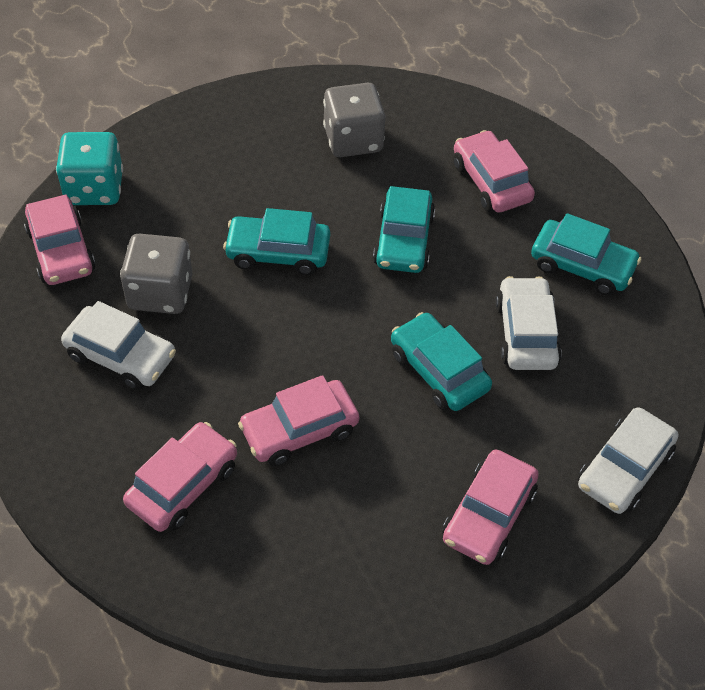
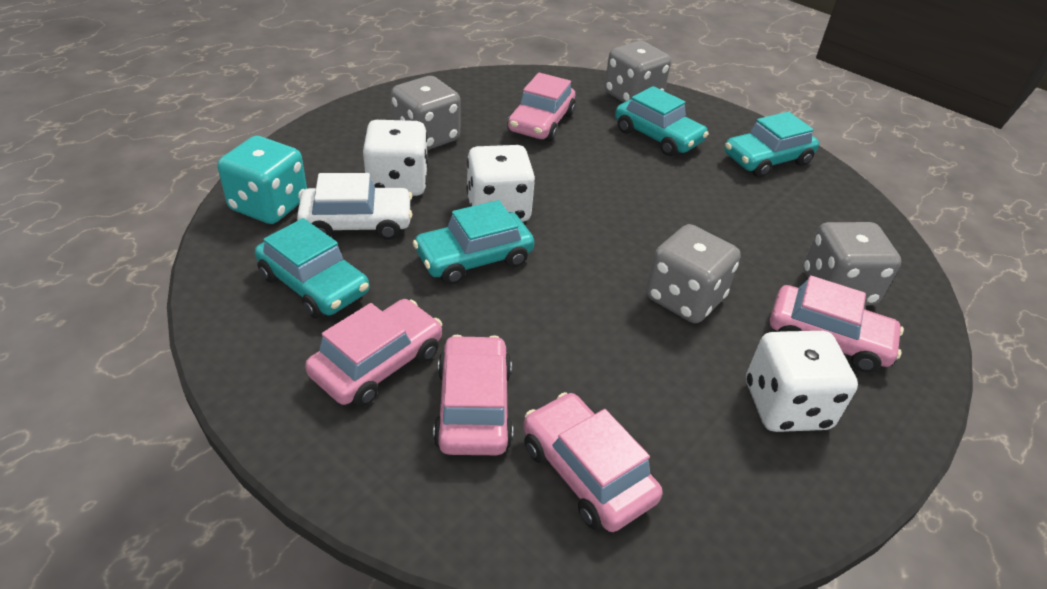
grey dice: 2 -> 4
white car: 3 -> 1
white dice: 0 -> 3

